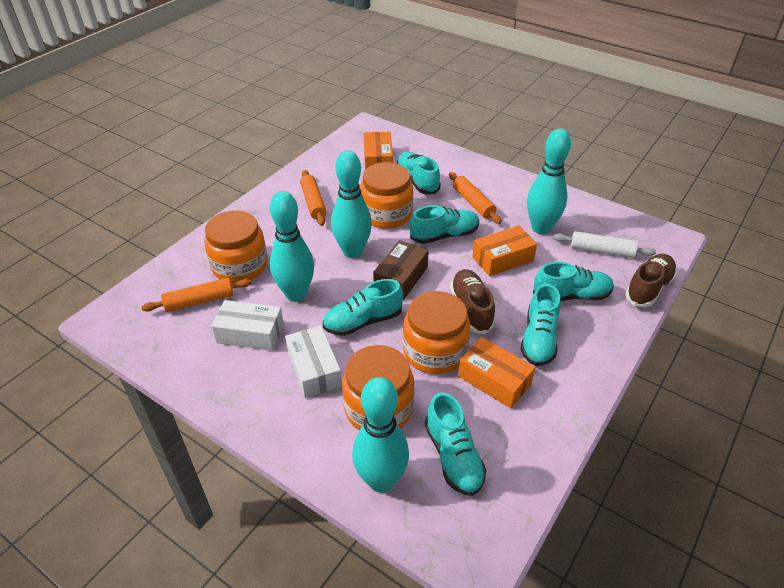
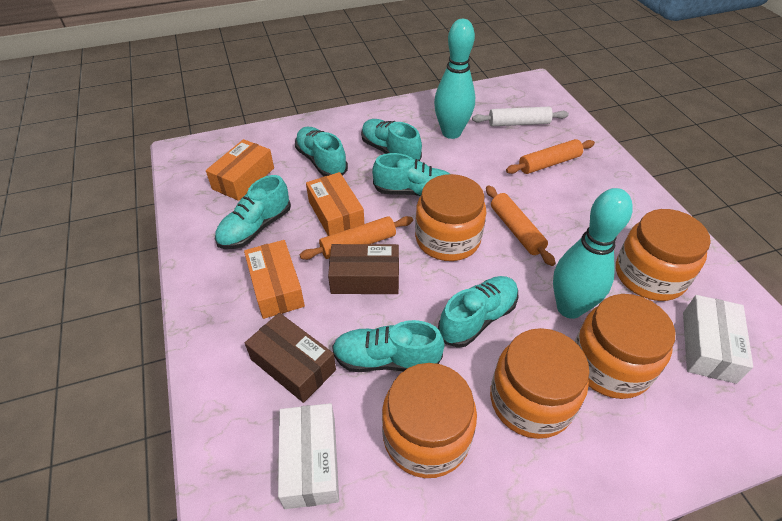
brown box: 1 -> 2
brown shoe: 2 -> 0
orange jar: 4 -> 5
turquoise bowling pin: 4 -> 2

